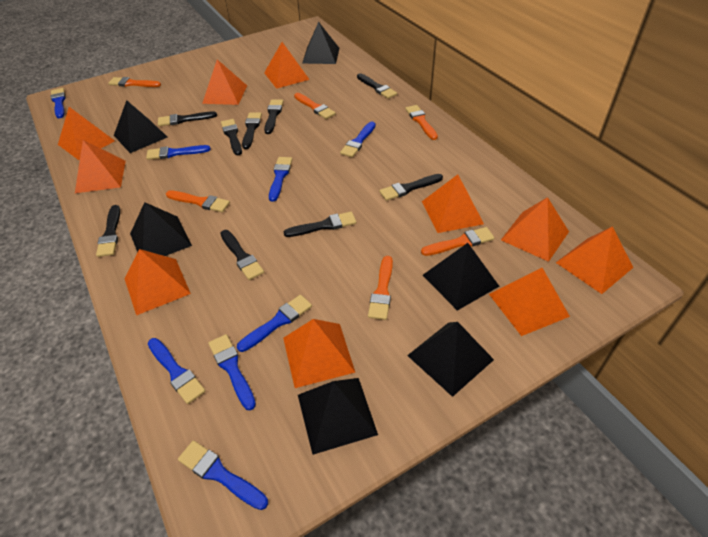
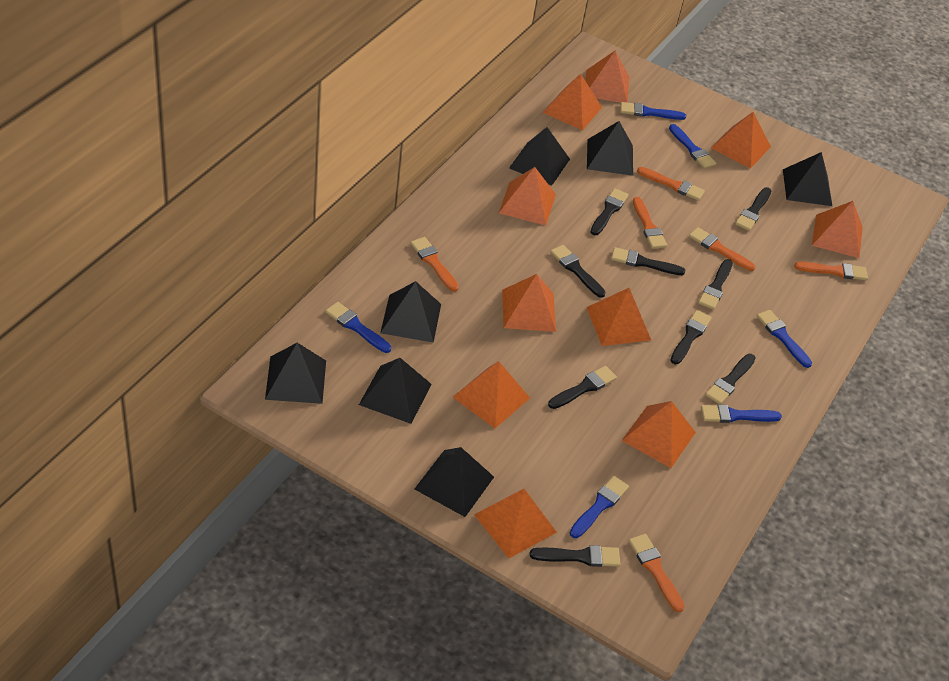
black pyramid: 6 -> 7
blue brush: 8 -> 6

